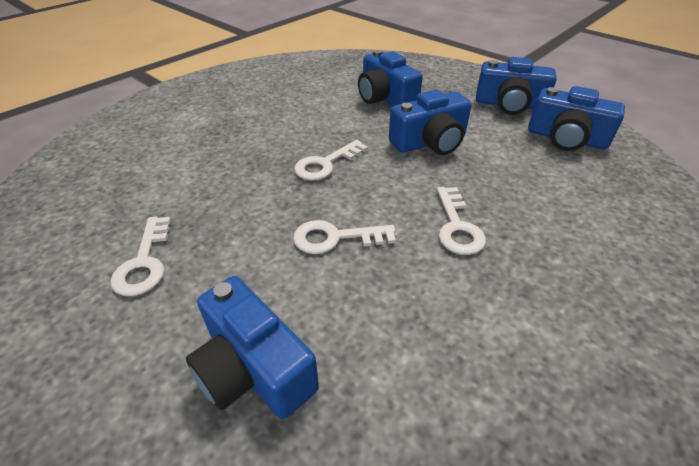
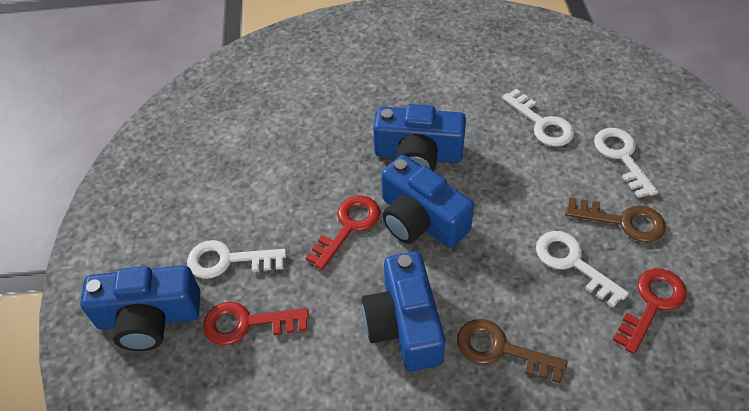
blue camera: 5 -> 4
brown key: 0 -> 2
red key: 0 -> 3

